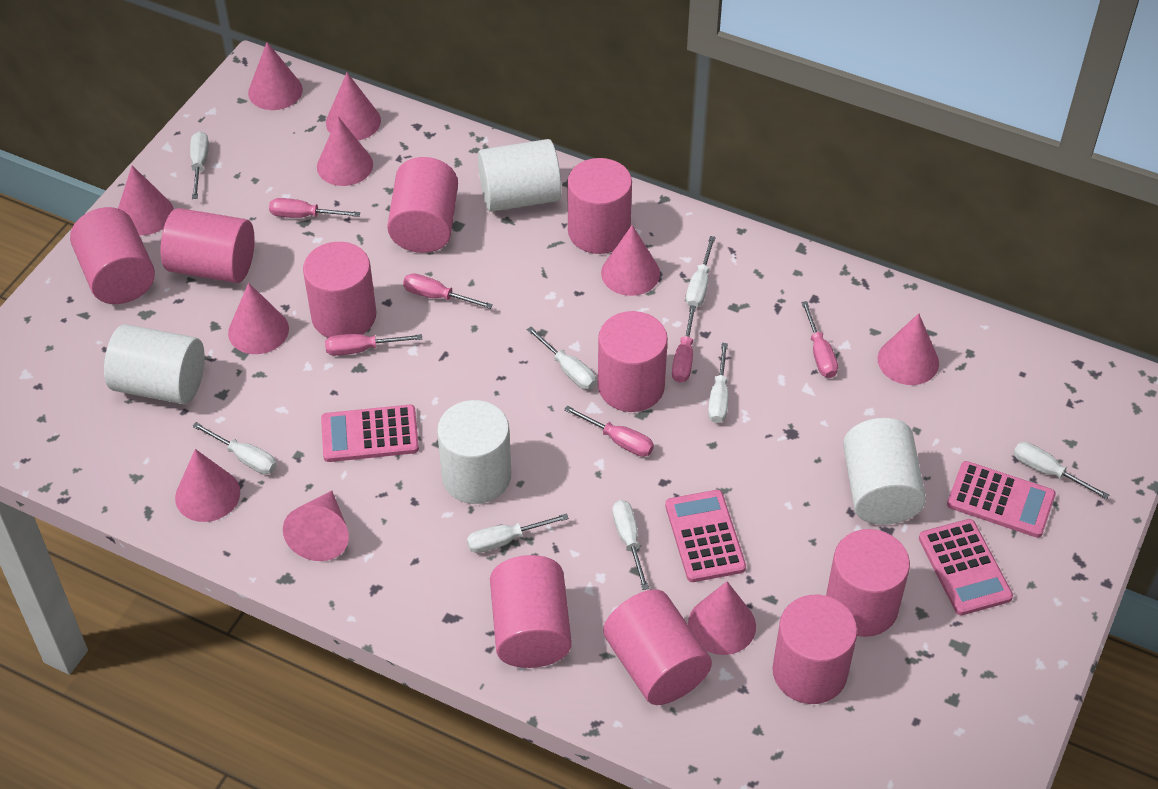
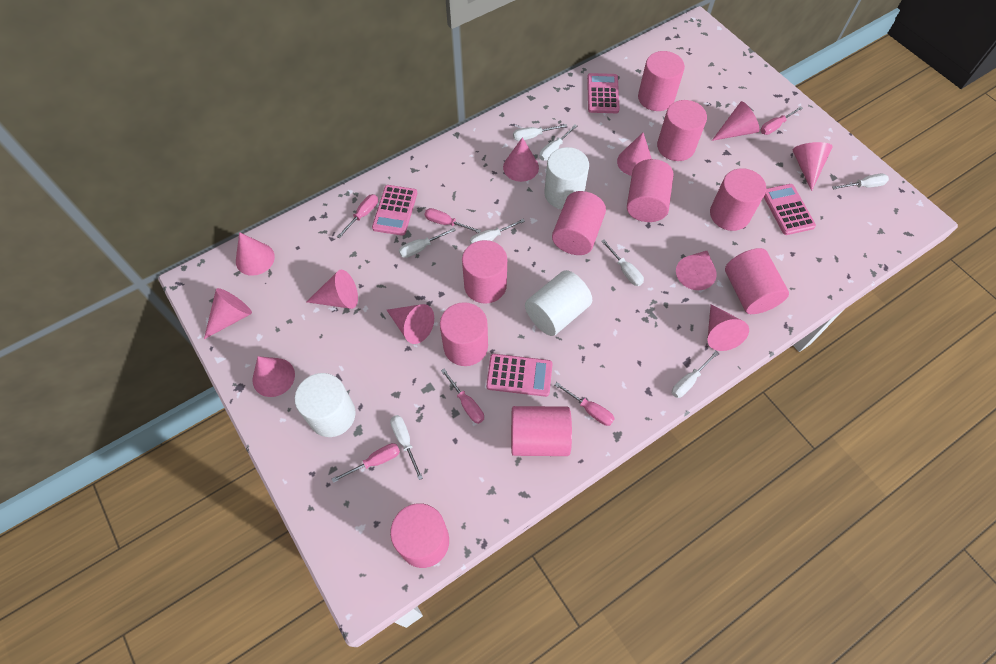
pink cone: 10 -> 11
white cylinder: 4 -> 3

